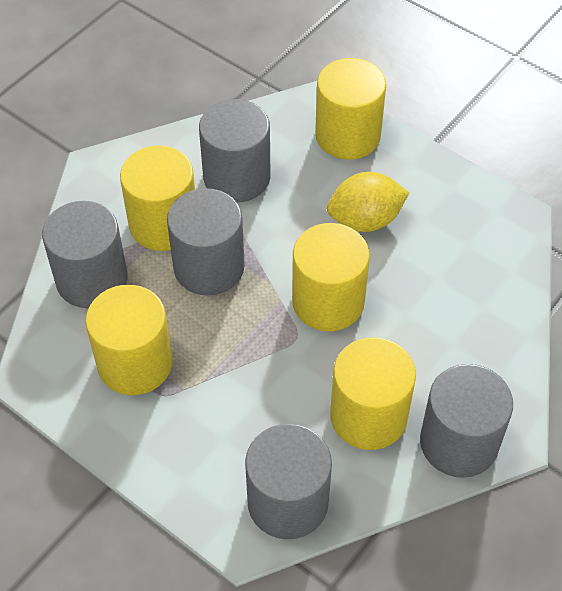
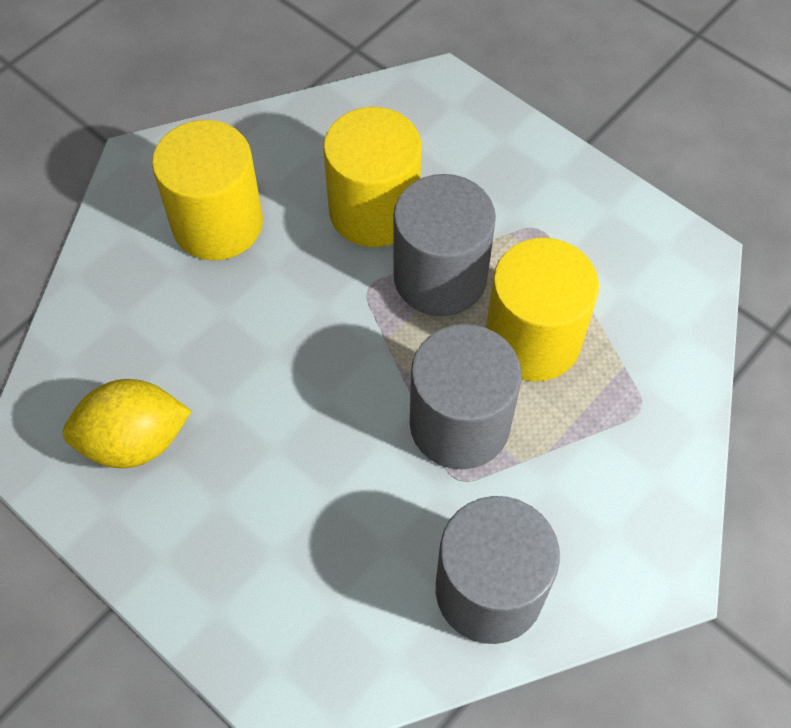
grey cylinder: 5 -> 3
yellow cylinder: 5 -> 3

